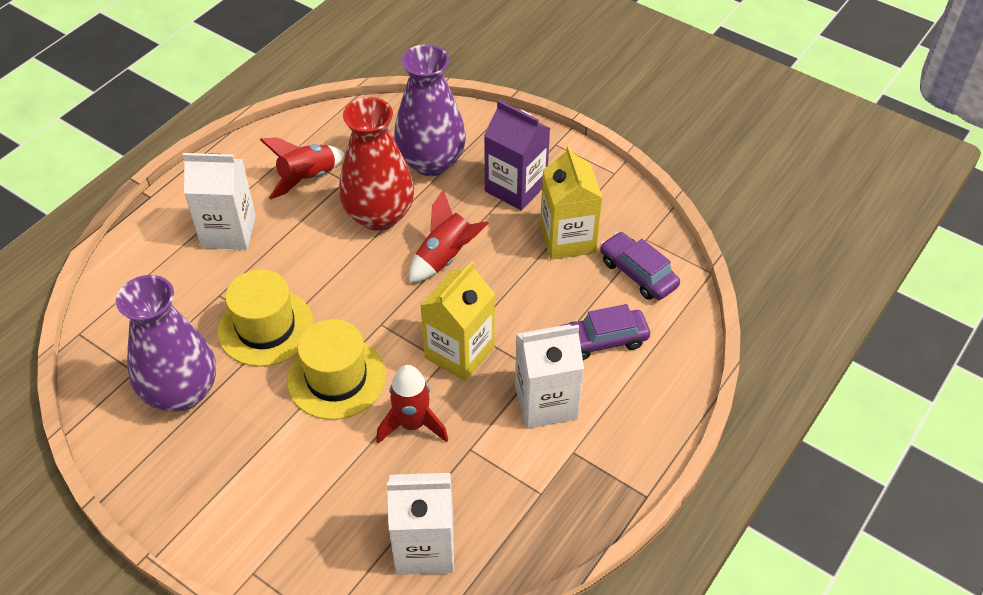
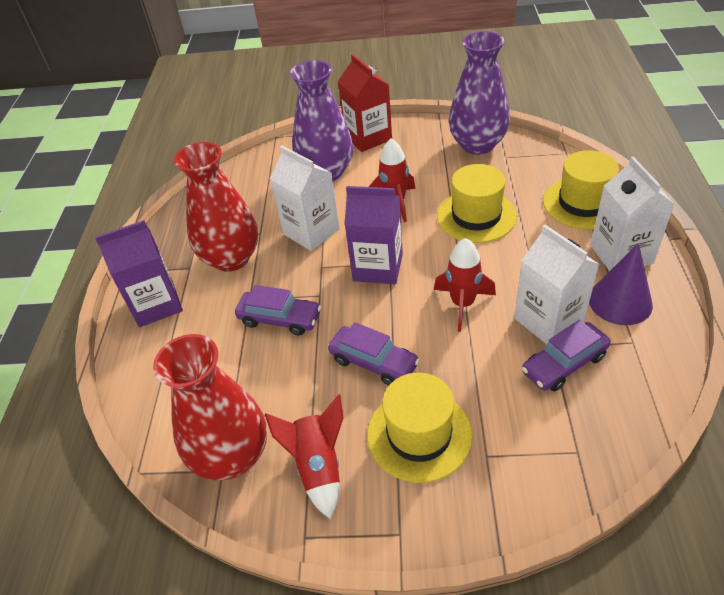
purple car: 2 -> 3
purple carton: 1 -> 2
purple cone: 0 -> 1
red carton: 0 -> 1
red vase: 1 -> 2
yellow carton: 2 -> 0
yellow hat: 2 -> 3

